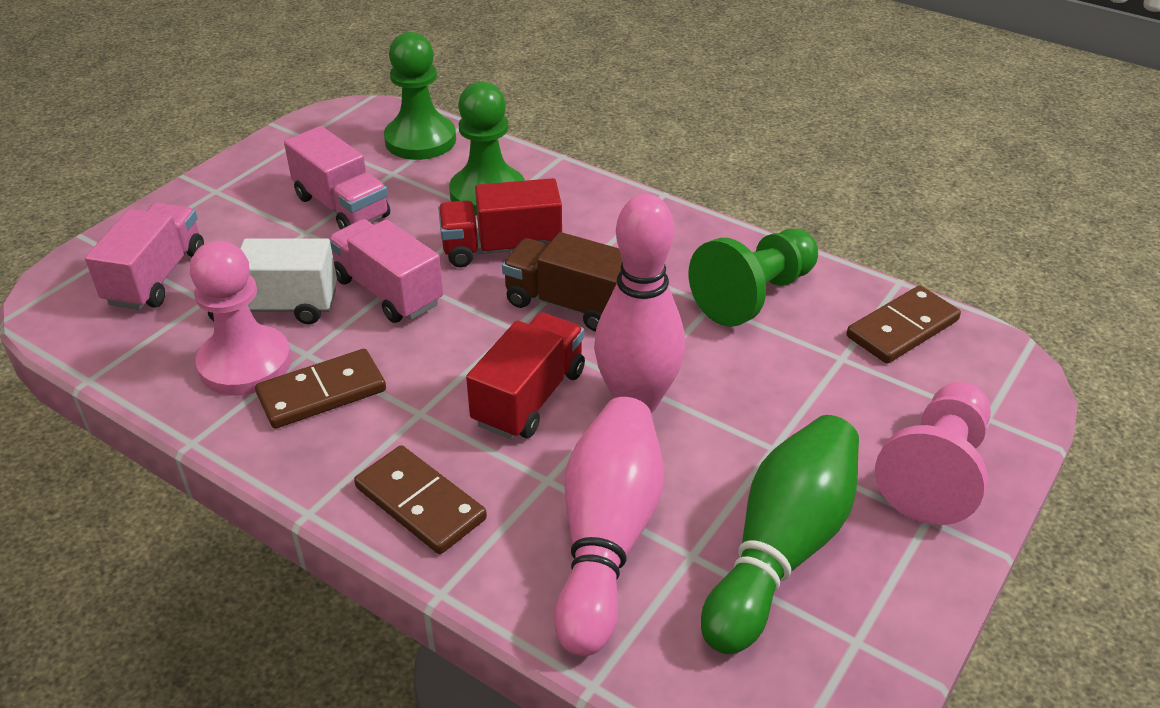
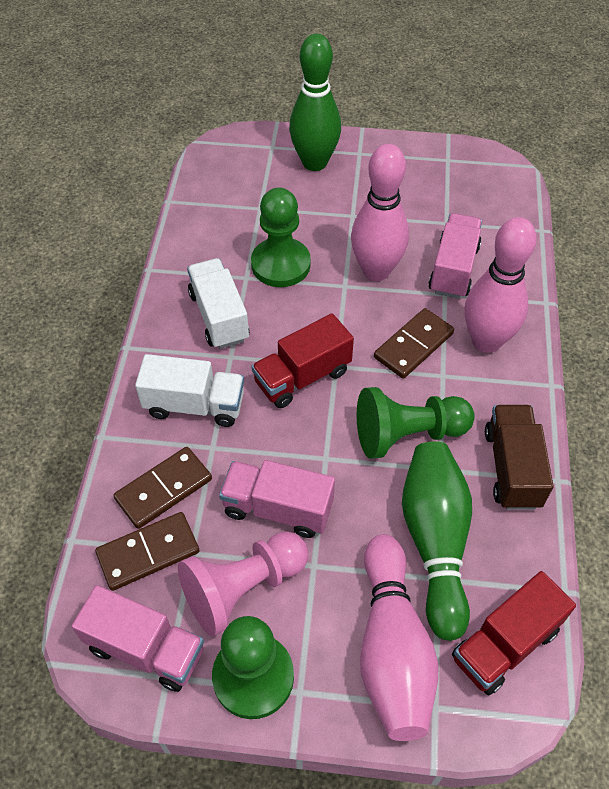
green bowling pin: 1 -> 2
pink bowling pin: 2 -> 3
pink pawn: 2 -> 1
white truck: 1 -> 2

